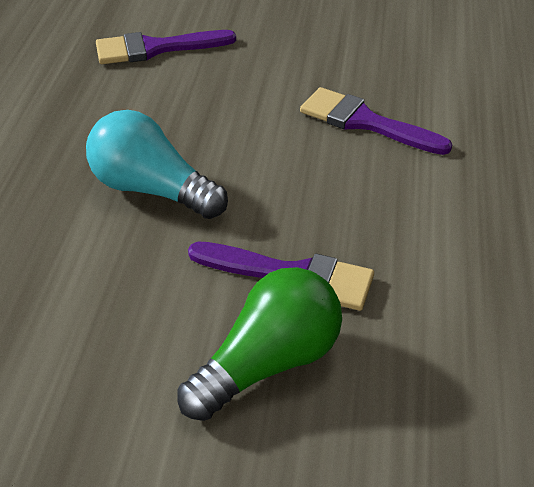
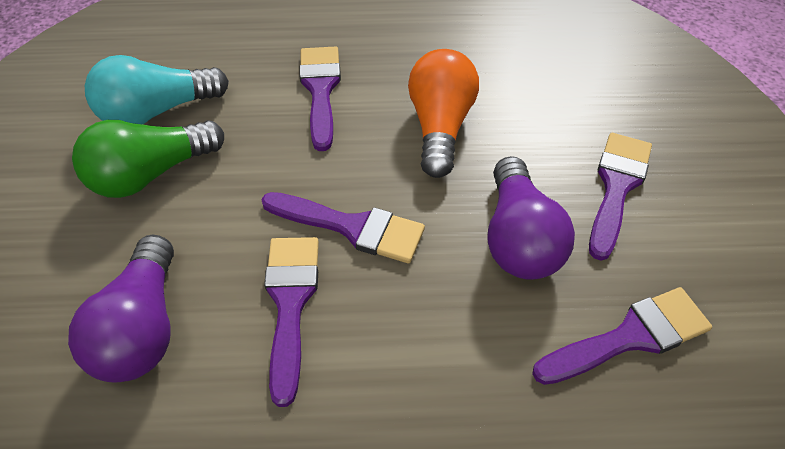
orange light bulb: 0 -> 1
purple brush: 3 -> 5
purple light bulb: 0 -> 2

